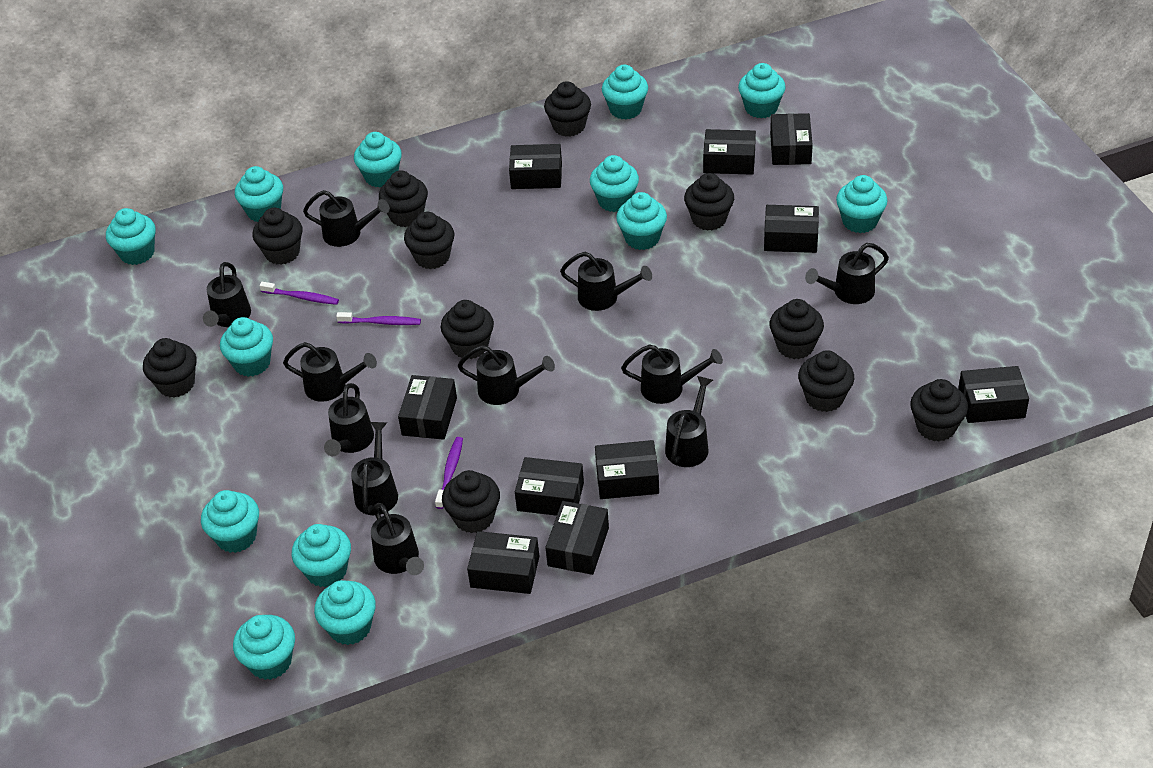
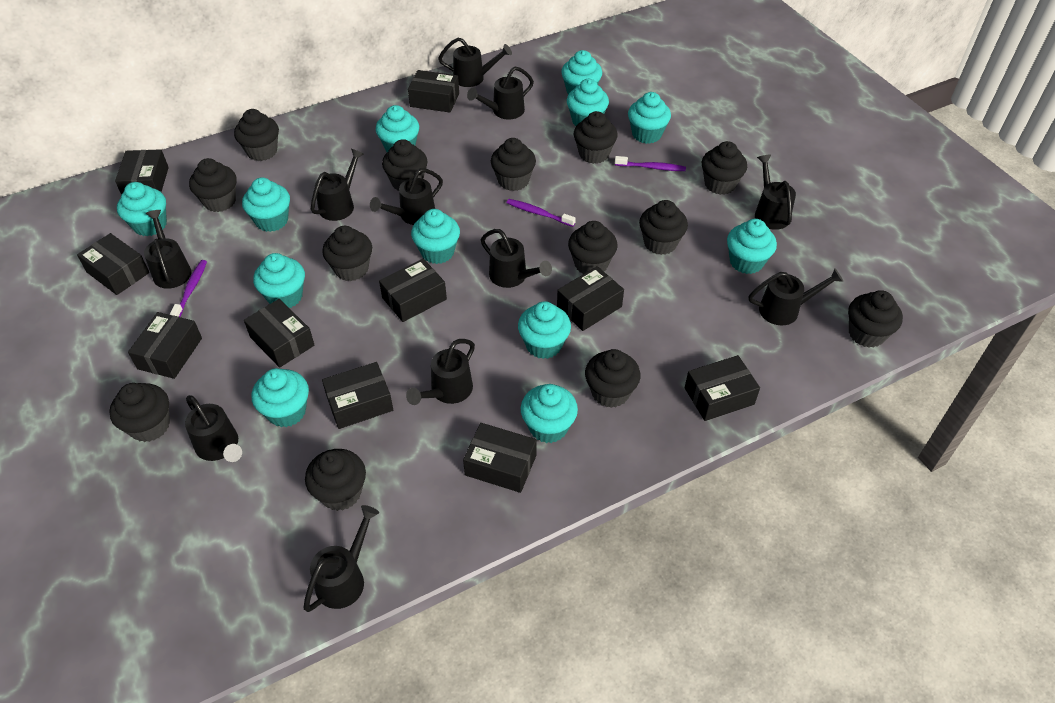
black cupcake: 11 -> 13
turquoise cupcake: 13 -> 12

